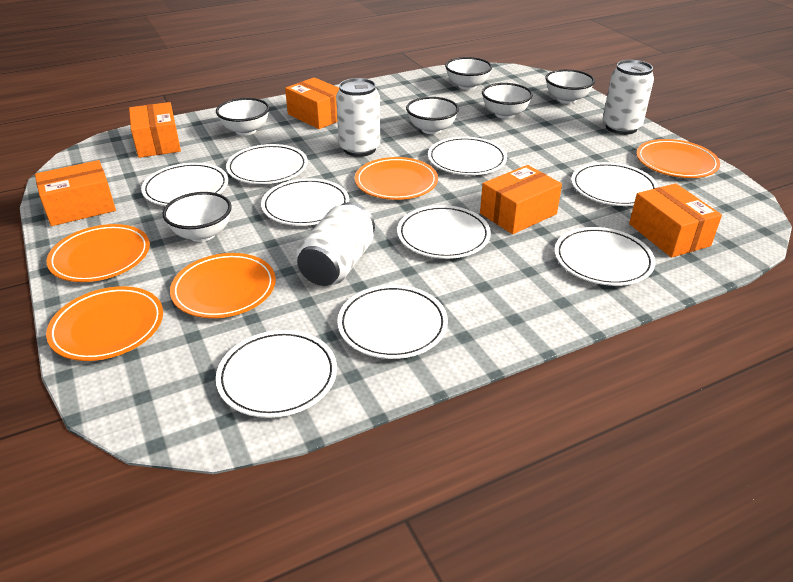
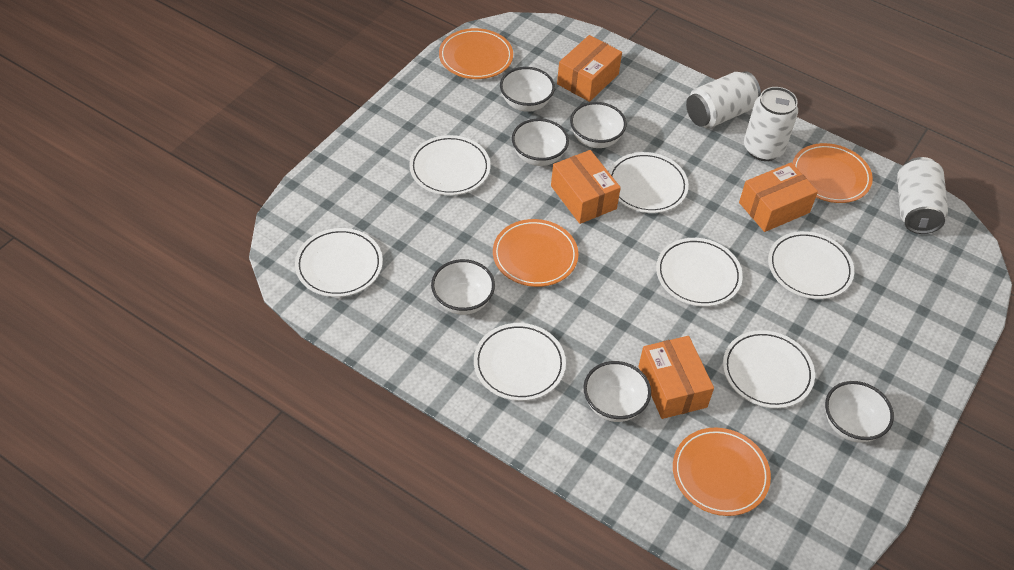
orange box: 5 -> 4
orange plate: 5 -> 4
white plate: 9 -> 7

